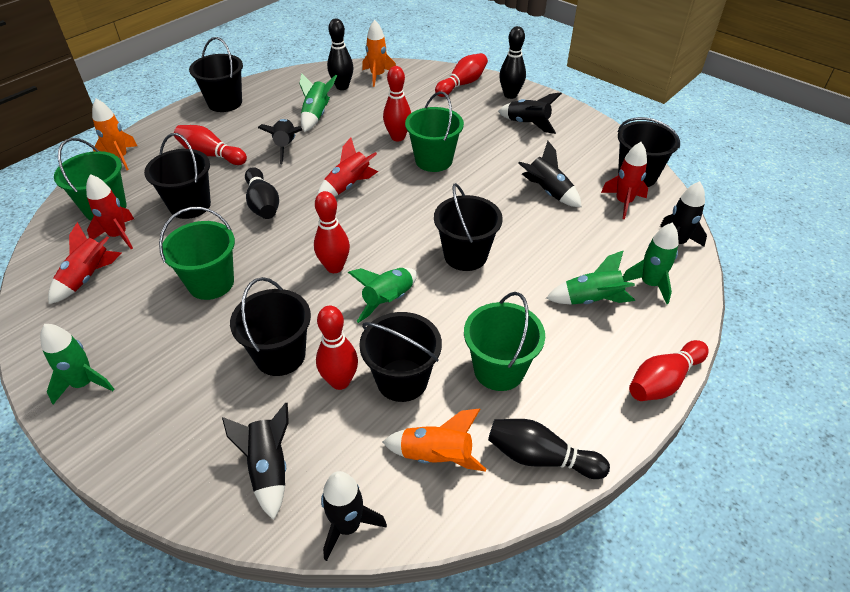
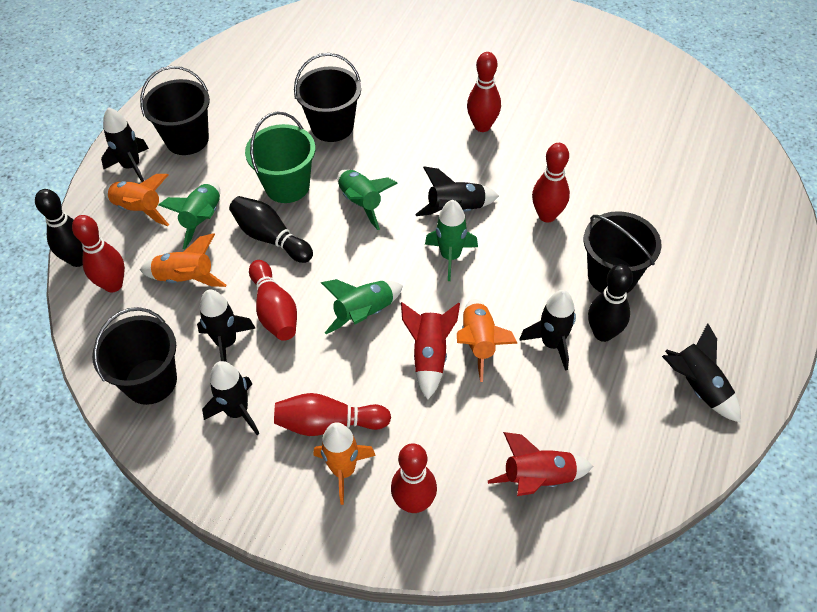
black bowling pin: 4 -> 3
black bucket: 6 -> 4
green bucket: 4 -> 1
green rocket: 5 -> 4
orange rocket: 3 -> 4
red rocket: 4 -> 2

